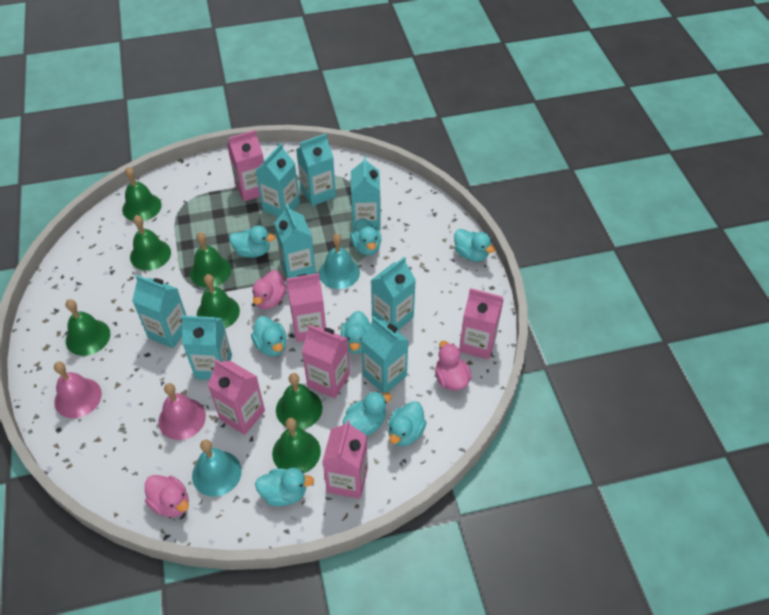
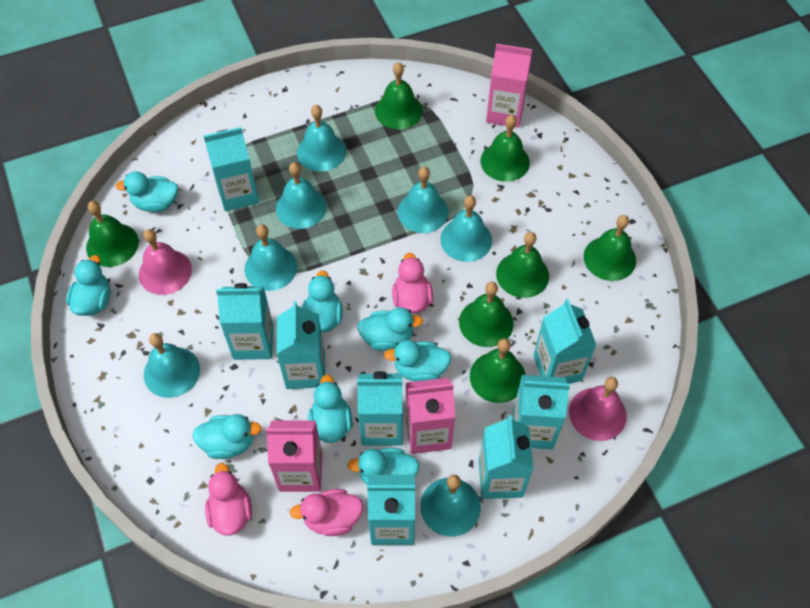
pink carton: 6 -> 3
turquoise bell: 2 -> 7

